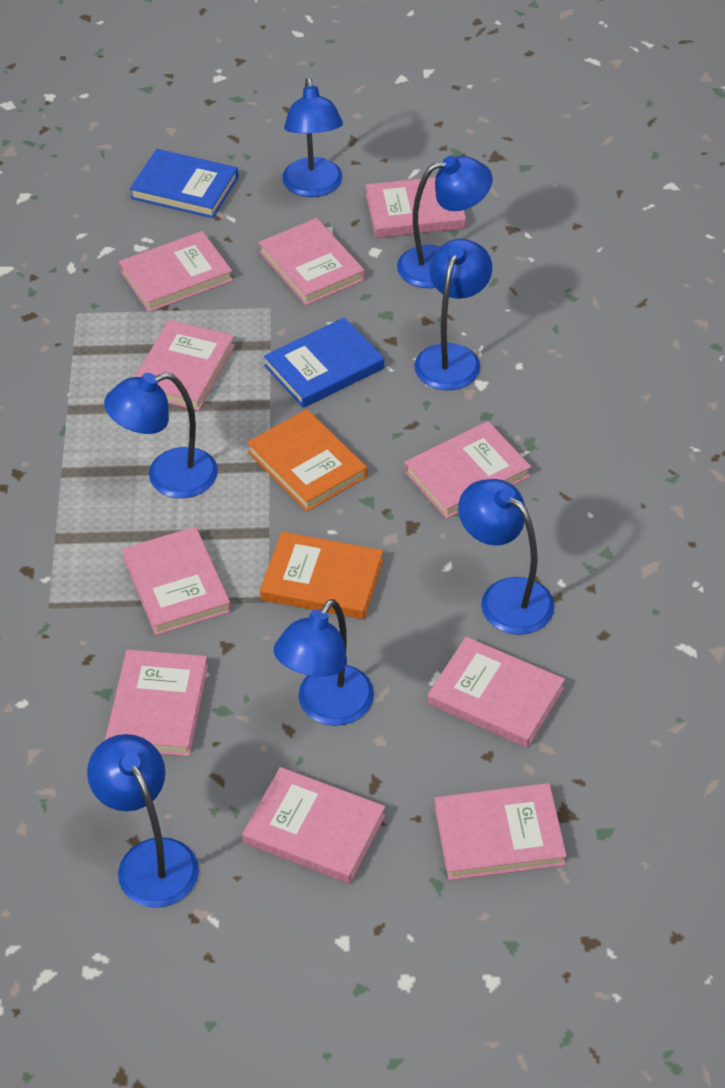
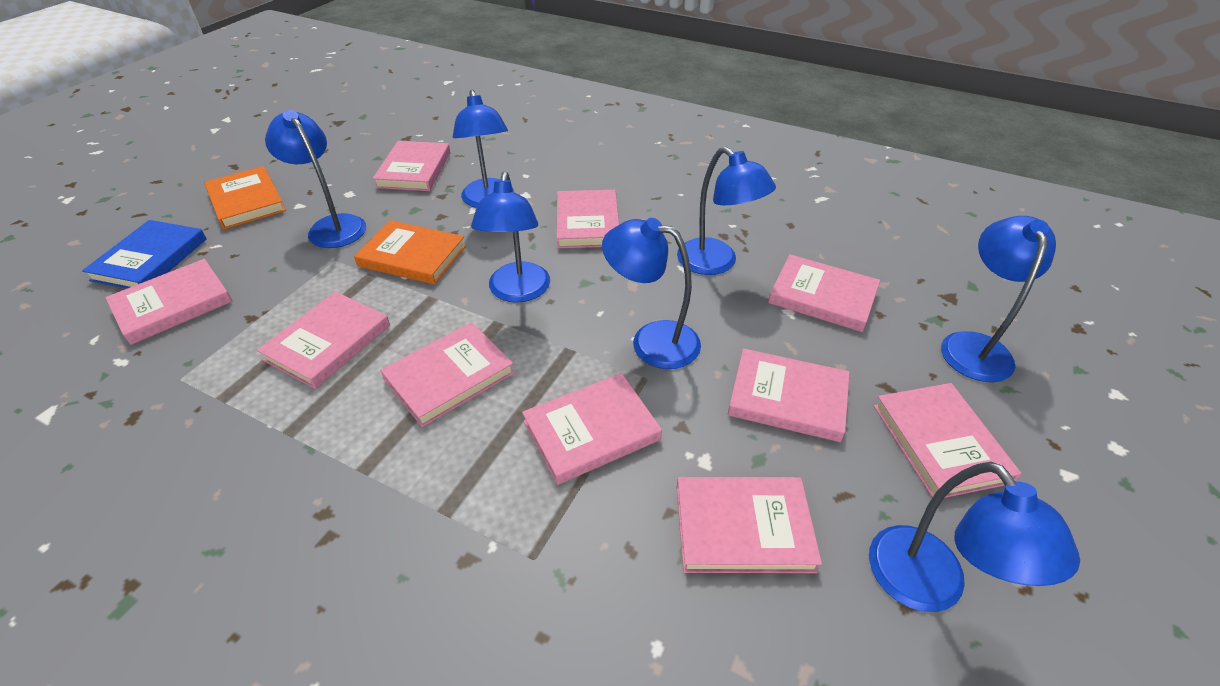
blue book: 2 -> 1

